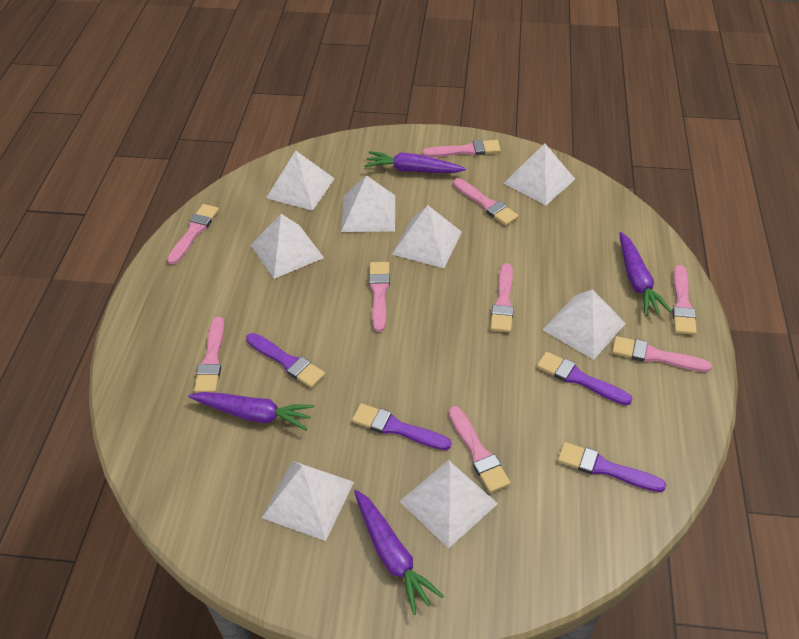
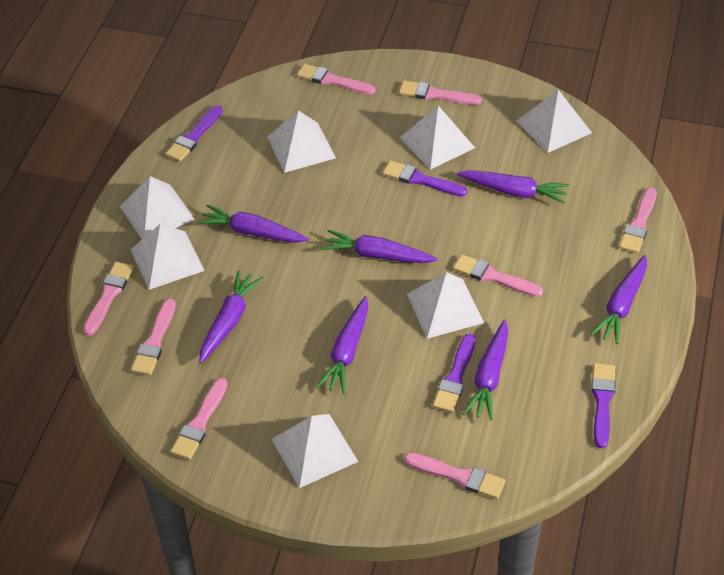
pink brush: 9 -> 8
purple carrot: 4 -> 7
white pyramid: 8 -> 7

